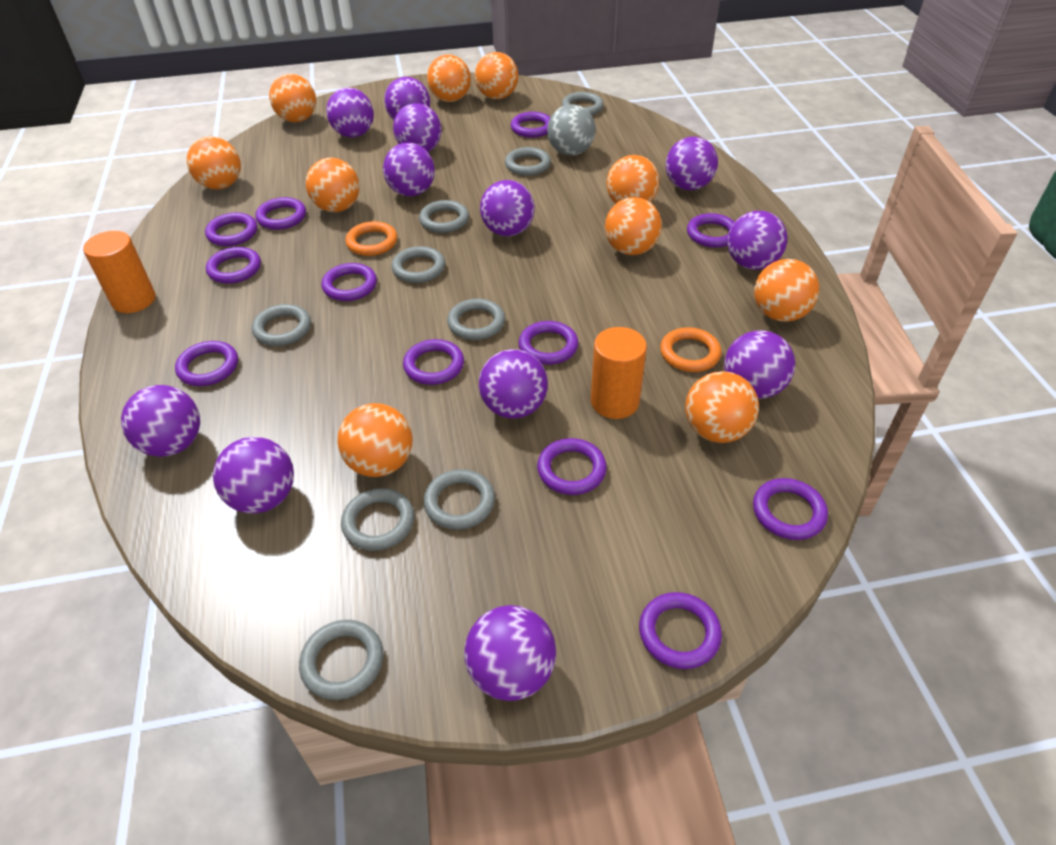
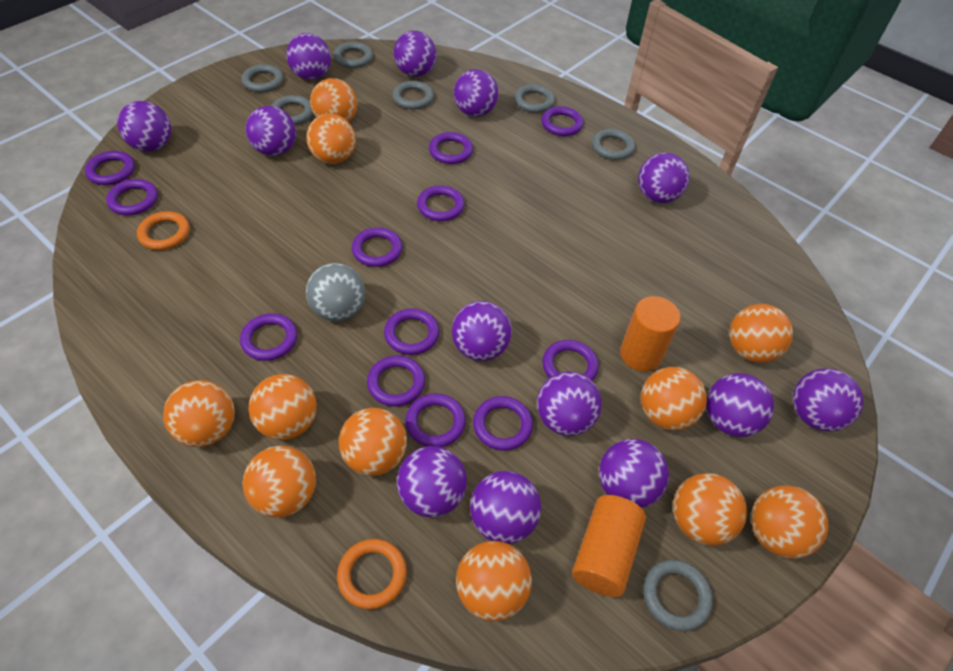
grey ring: 9 -> 7
orange ball: 10 -> 11
purple ball: 12 -> 13

